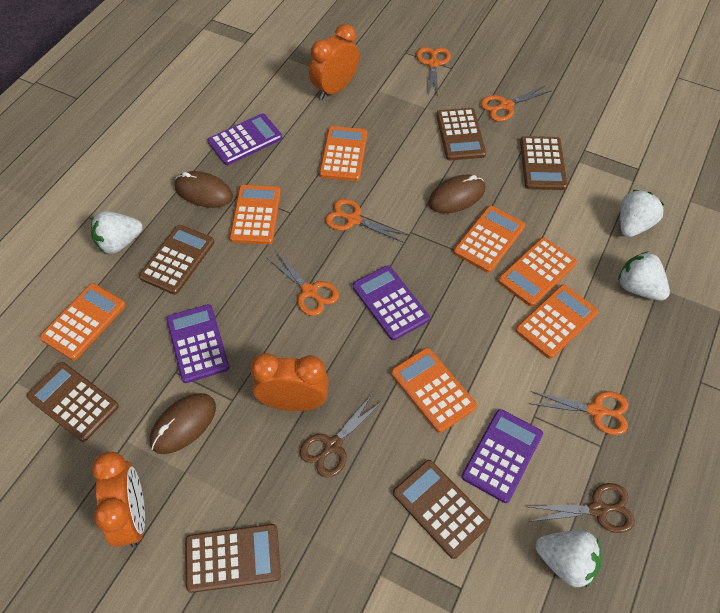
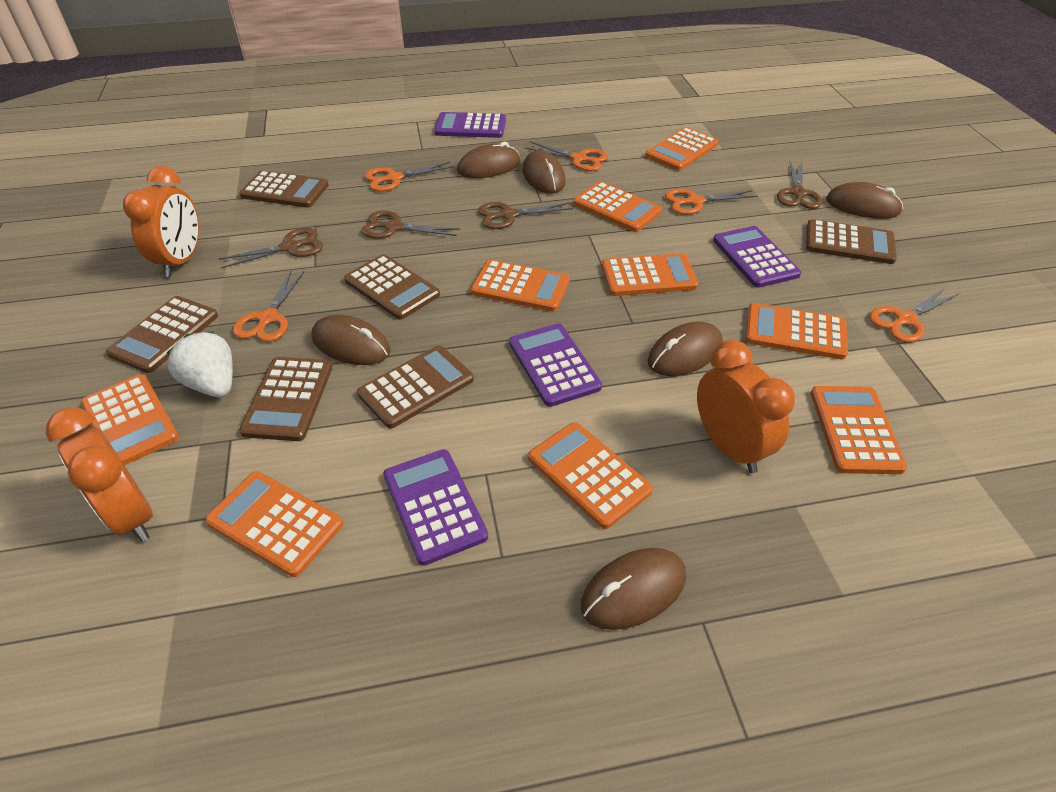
brown mouse: 3 -> 6
brown scissors: 2 -> 4
orange calculator: 7 -> 9
white strawberry: 4 -> 1

